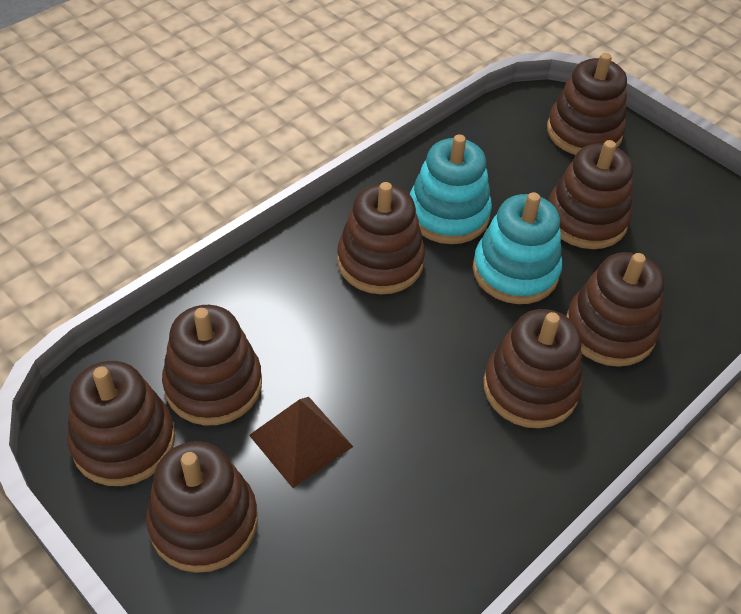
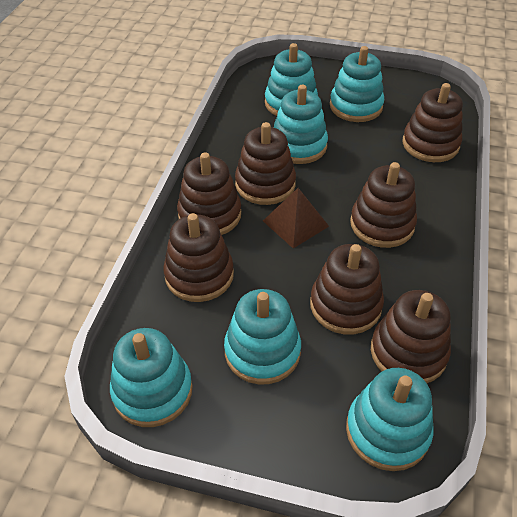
brown stacking toy: 8 -> 7
turquoise stacking toy: 2 -> 6

